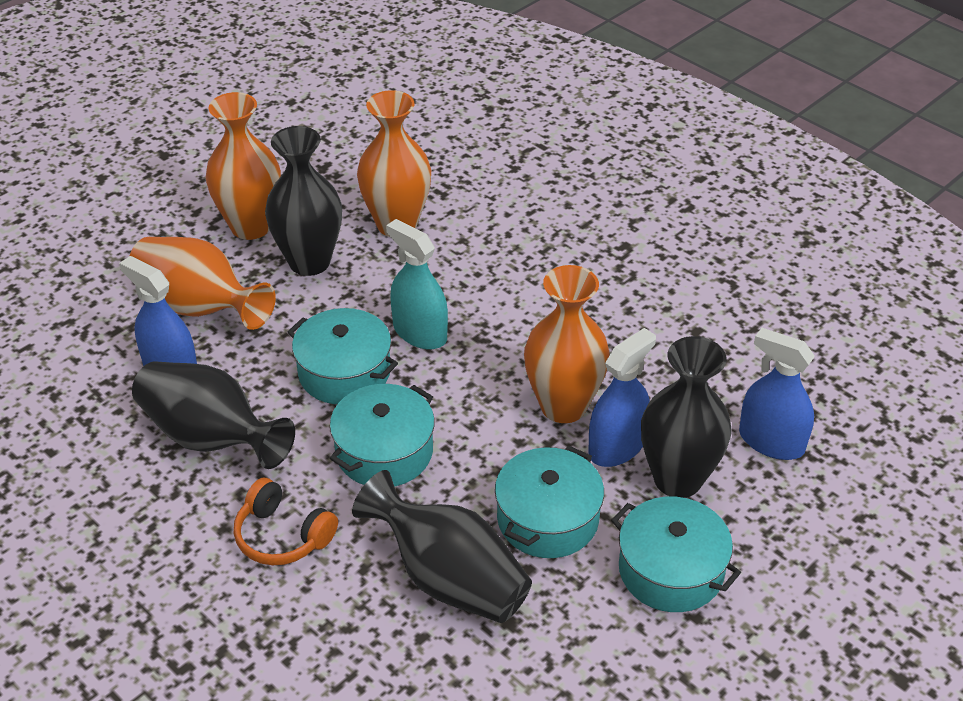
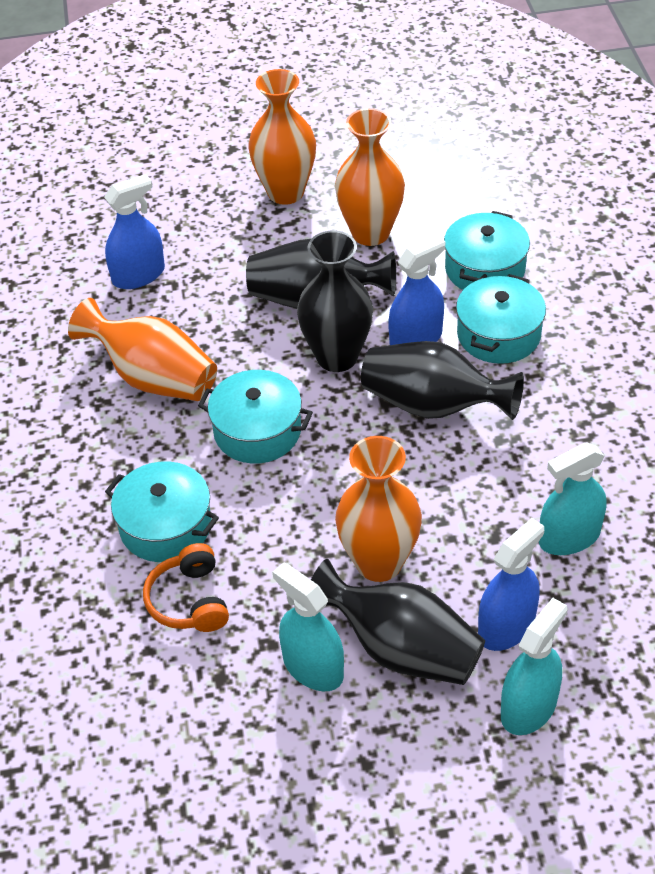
turquoise spray bottle: 1 -> 3

